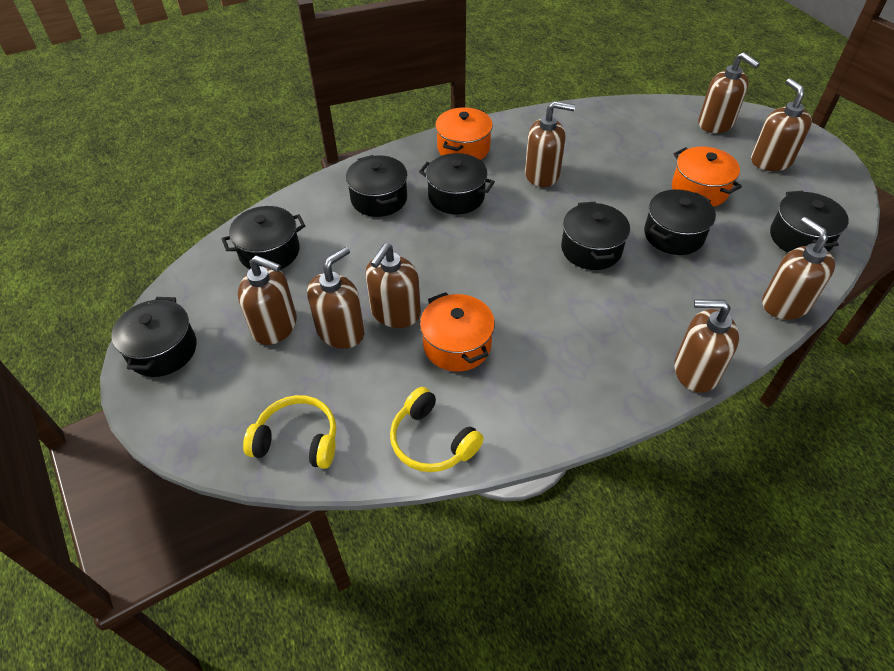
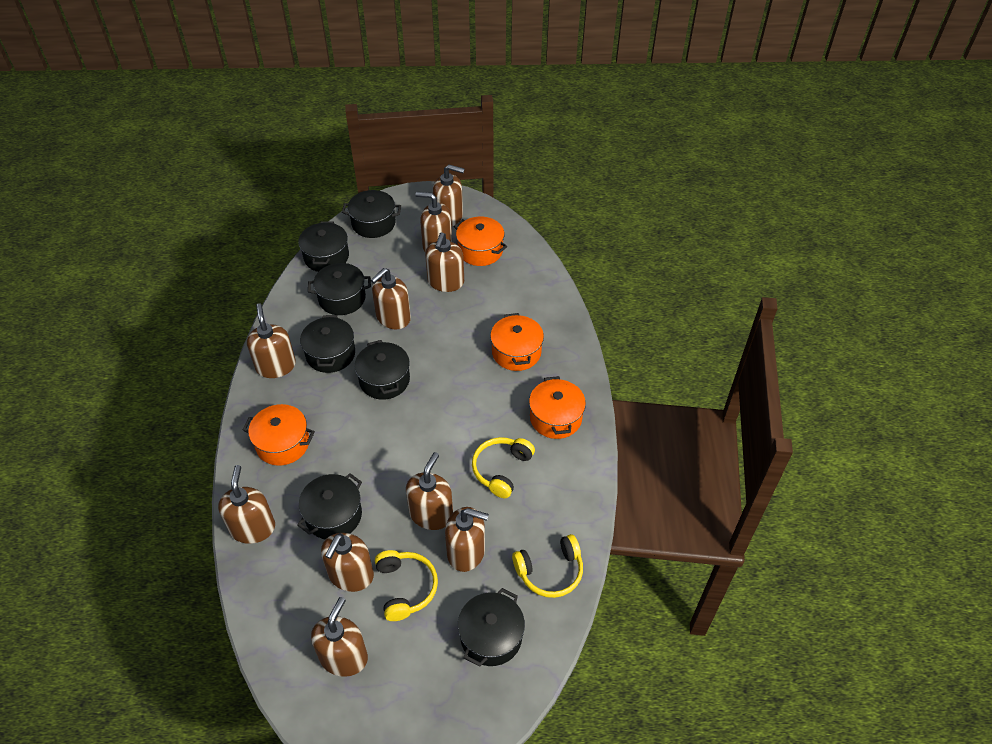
brown soap dispenser: 8 -> 10
orange pot: 3 -> 4
yellow headphones: 2 -> 3

